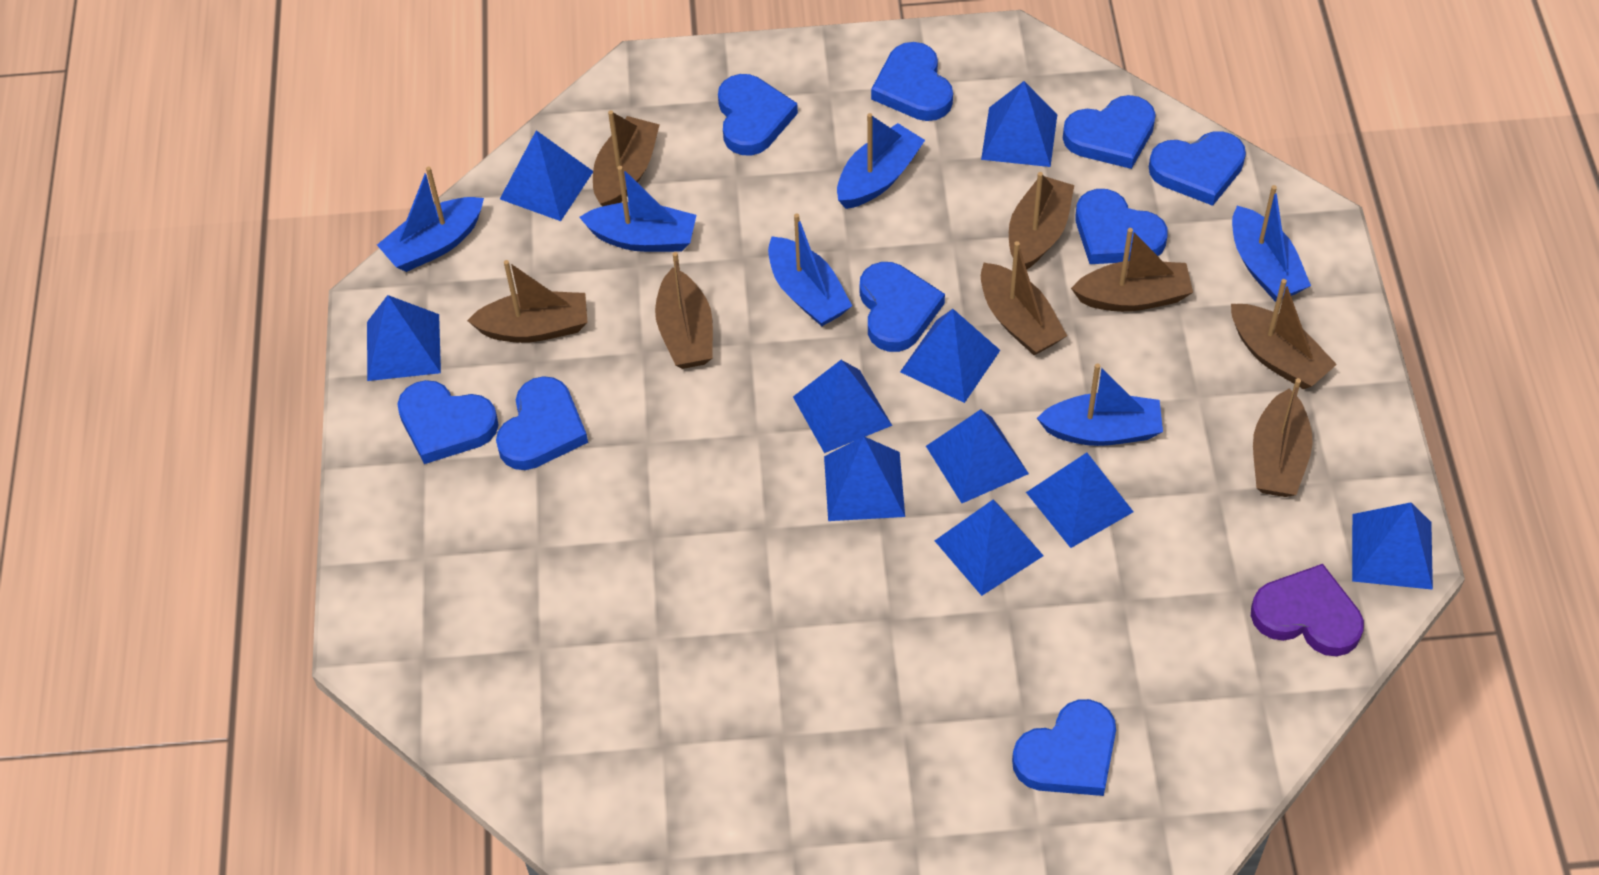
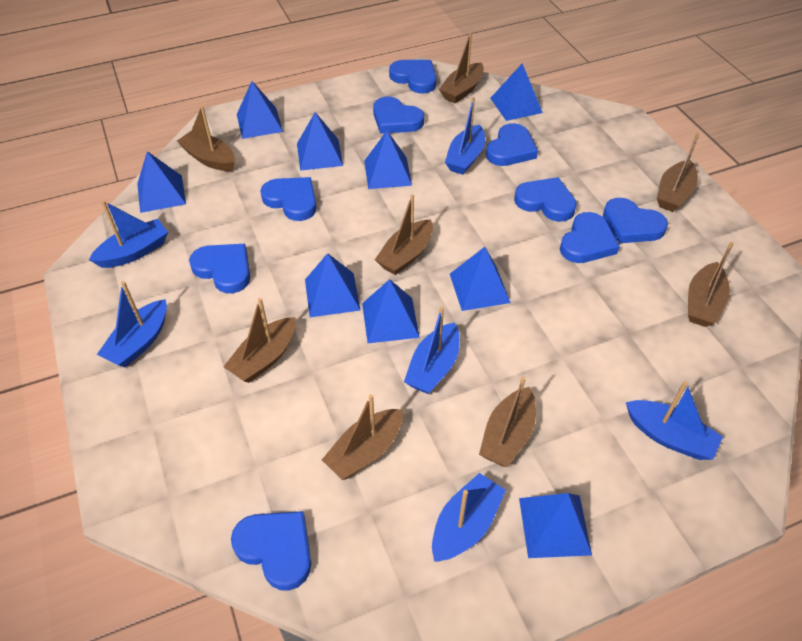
blue pyramid: 10 -> 9
purple heart: 1 -> 0

